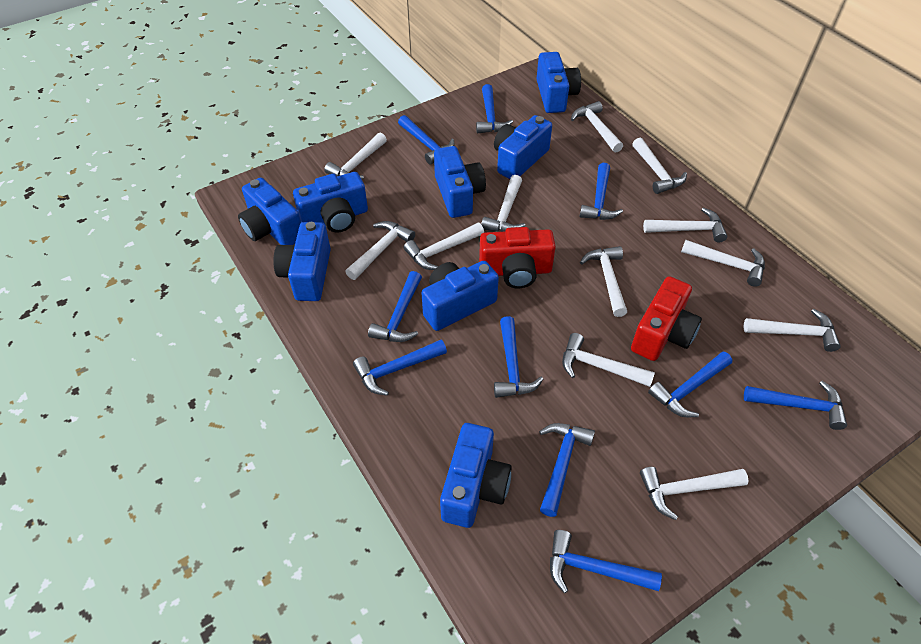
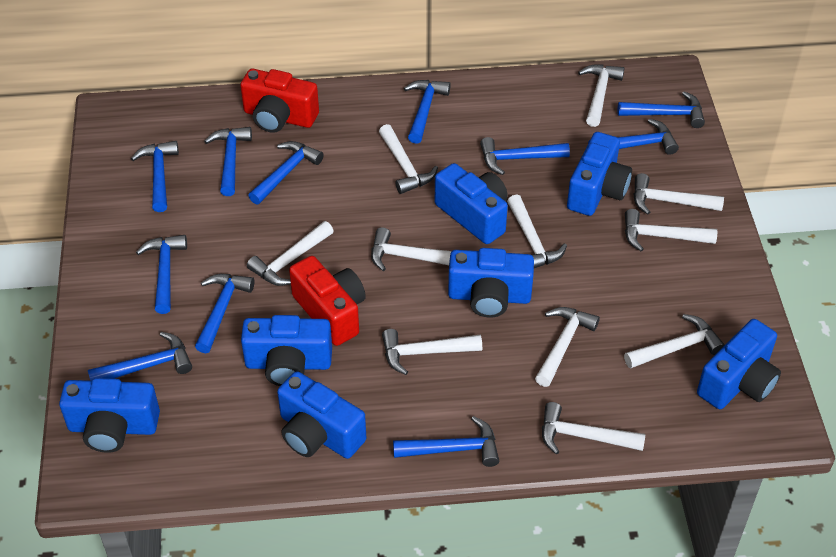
blue camera: 8 -> 7
blue hammer: 10 -> 11
white hammer: 12 -> 11

